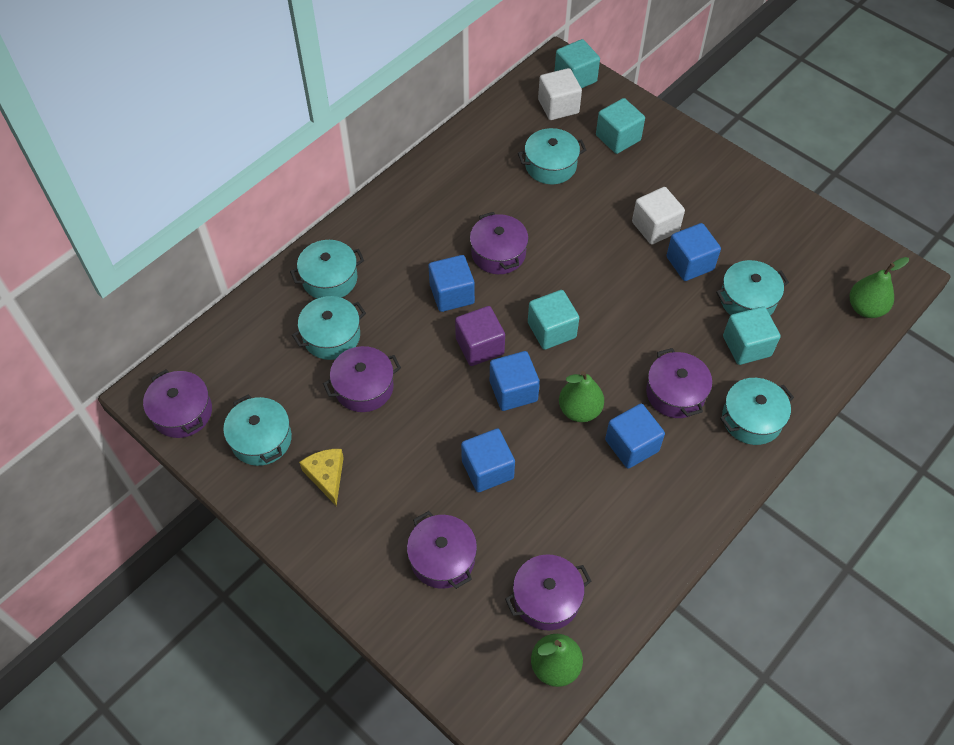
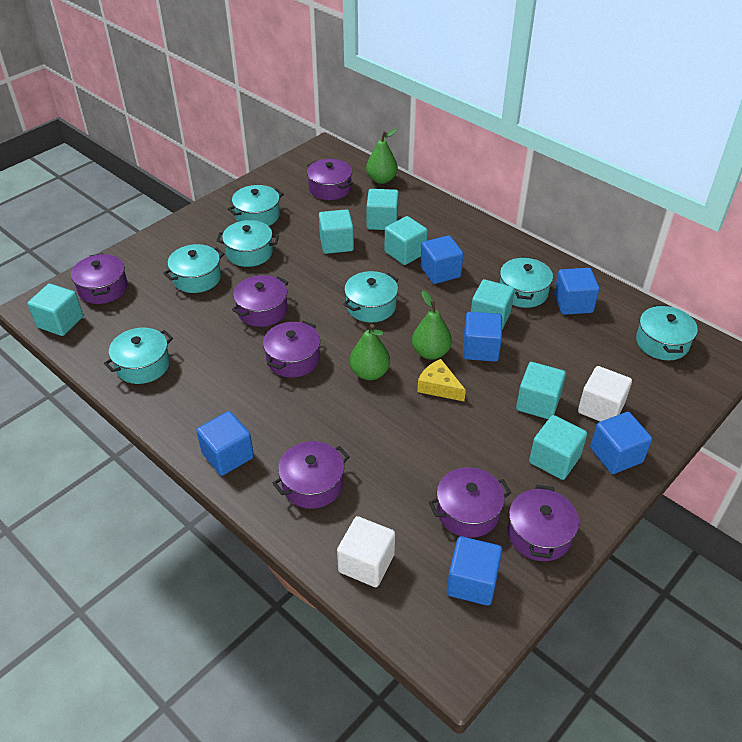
blue cube: 5 -> 6
purple cube: 1 -> 0
purple pot: 6 -> 7
turquoise cube: 4 -> 7
turquoise pot: 6 -> 7

